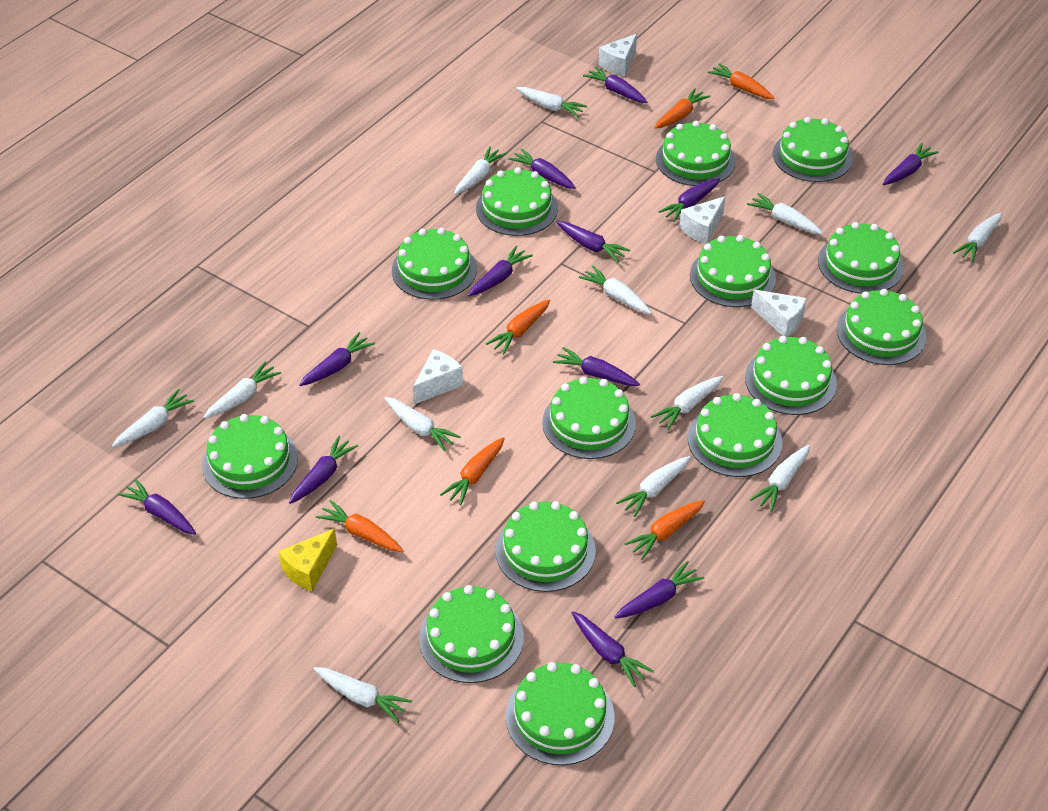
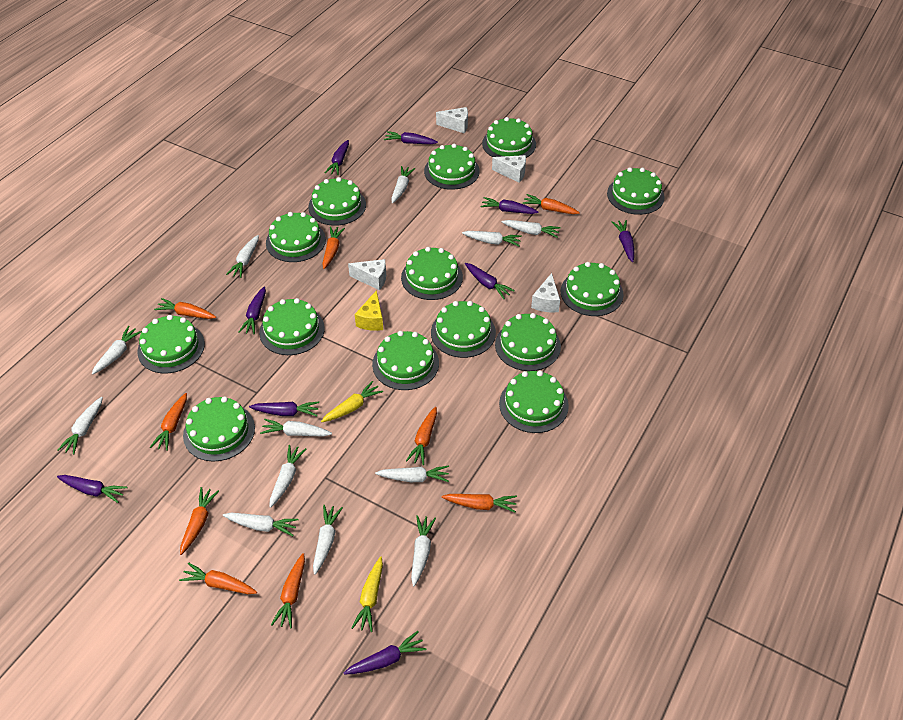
orange carrot: 6 -> 9
purple carrot: 12 -> 9
yellow carrot: 0 -> 2

